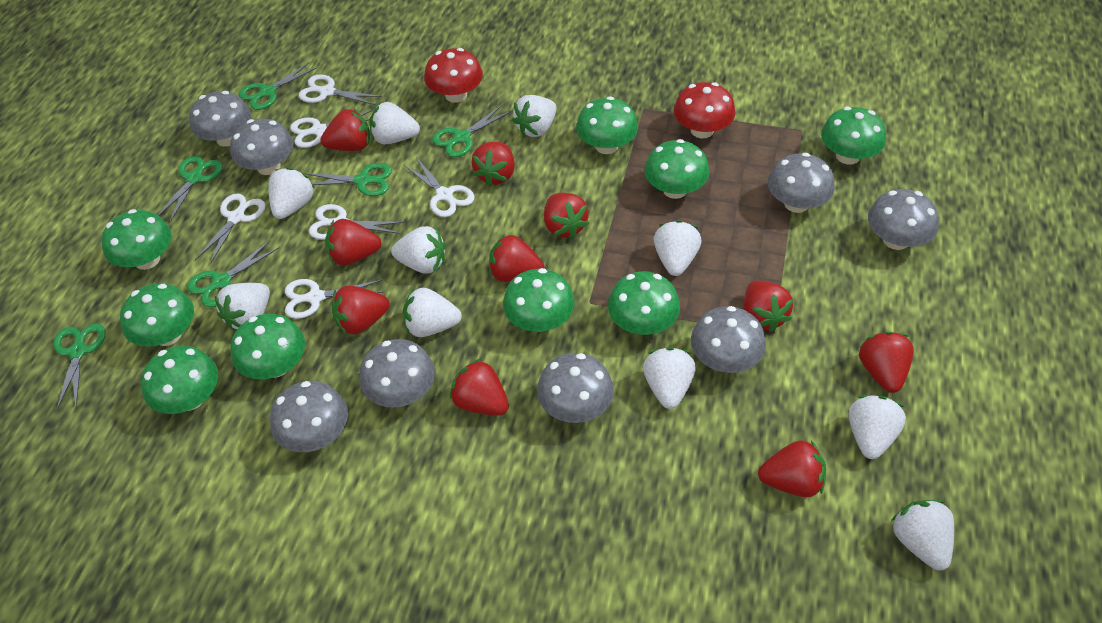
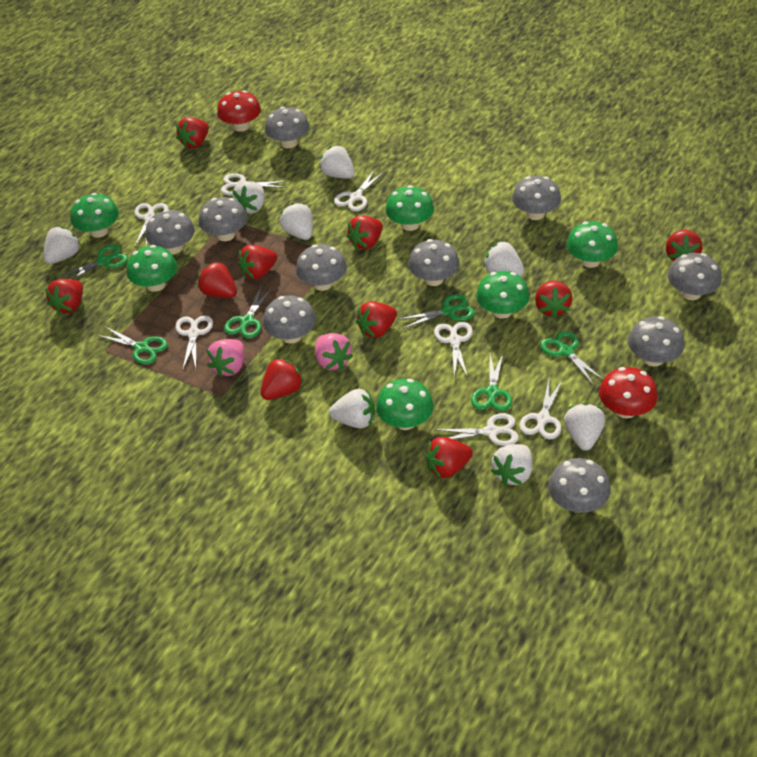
green mushroom: 9 -> 6
grey mushroom: 8 -> 10
pink strawberry: 0 -> 2
white scissors: 6 -> 7
white strawberry: 10 -> 8

